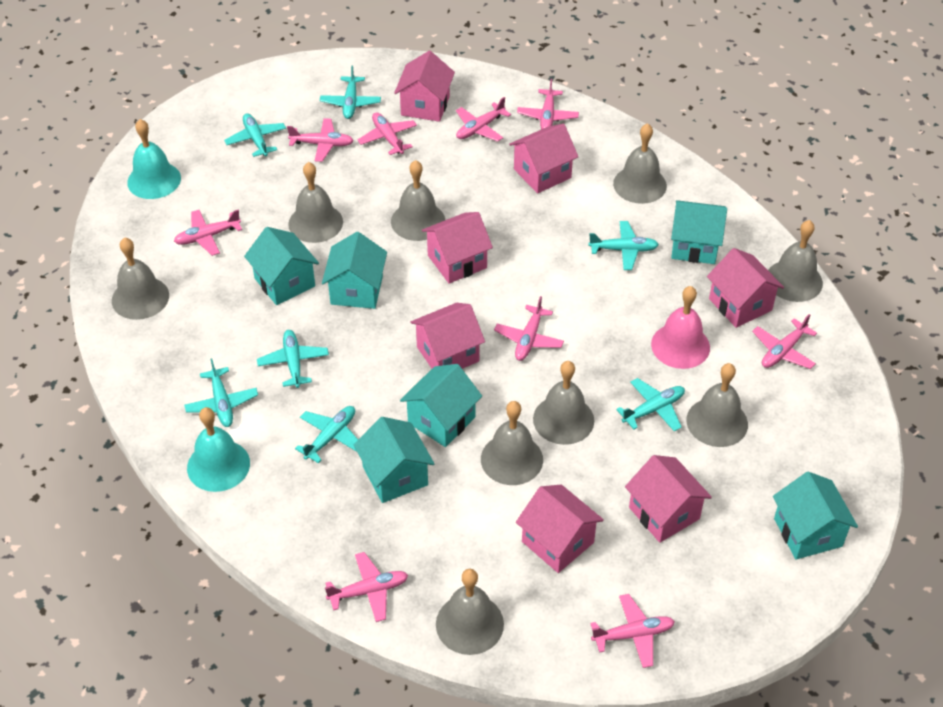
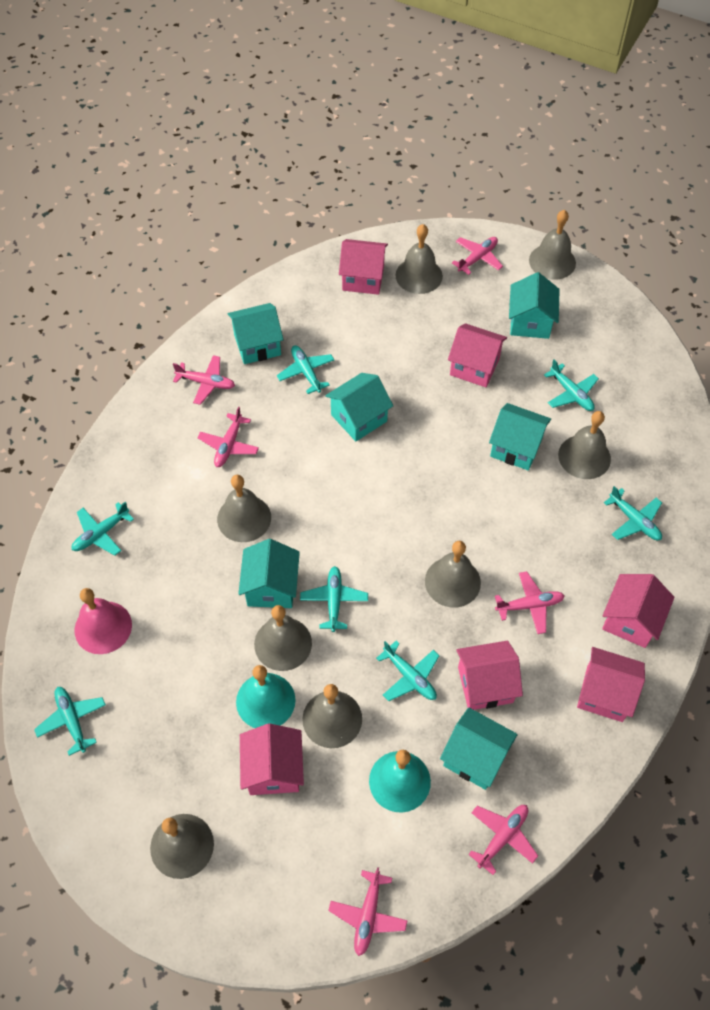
grey bell: 9 -> 8
pink house: 7 -> 6
pink plane: 9 -> 6

